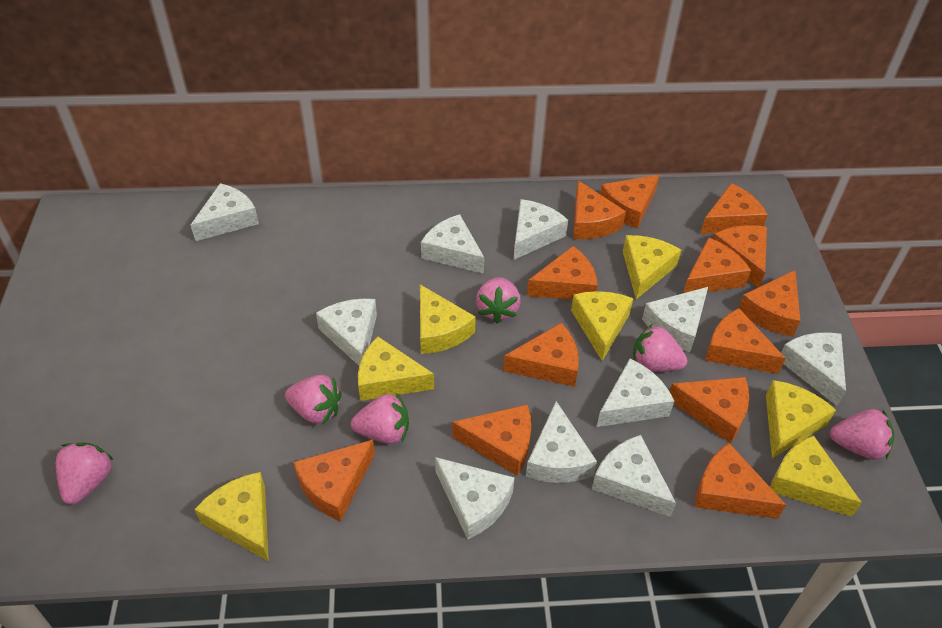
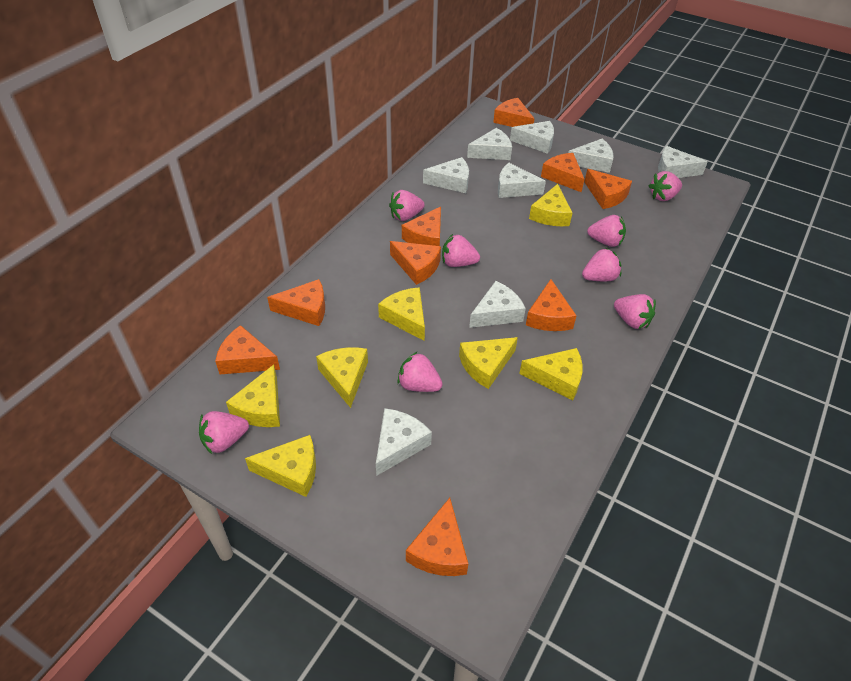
orange cheese: 13 -> 9
pink strawberry: 6 -> 8
white cheese: 10 -> 8

